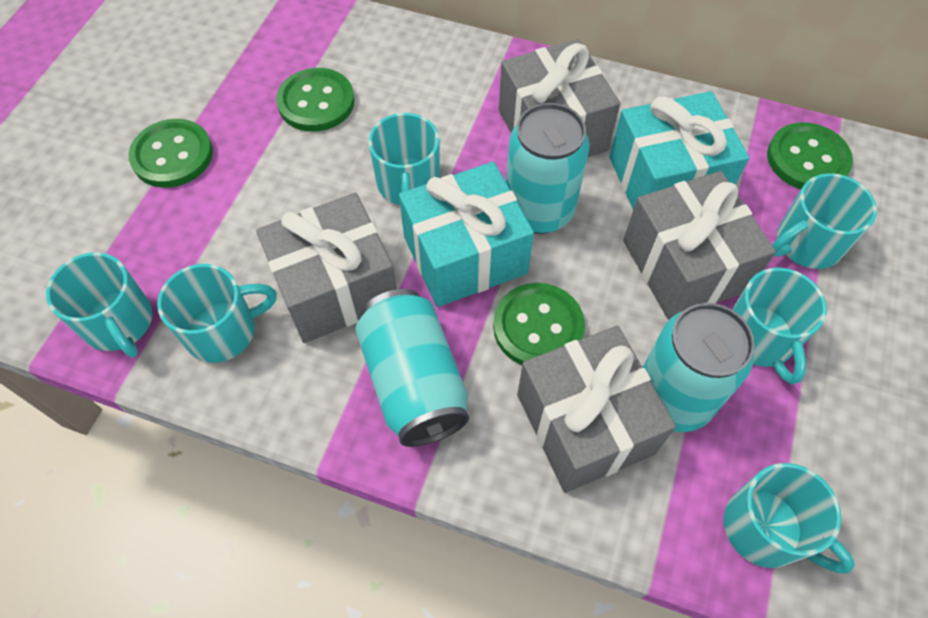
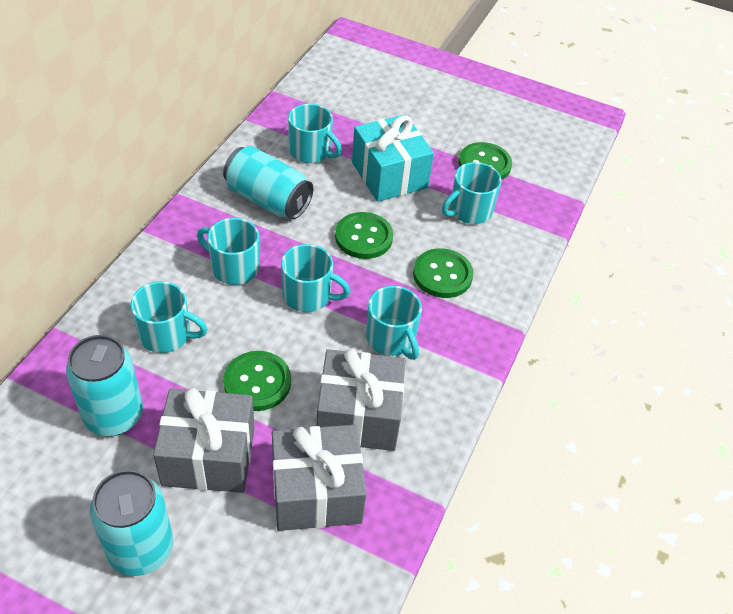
grey gift: 4 -> 3
turquoise gift: 2 -> 1

